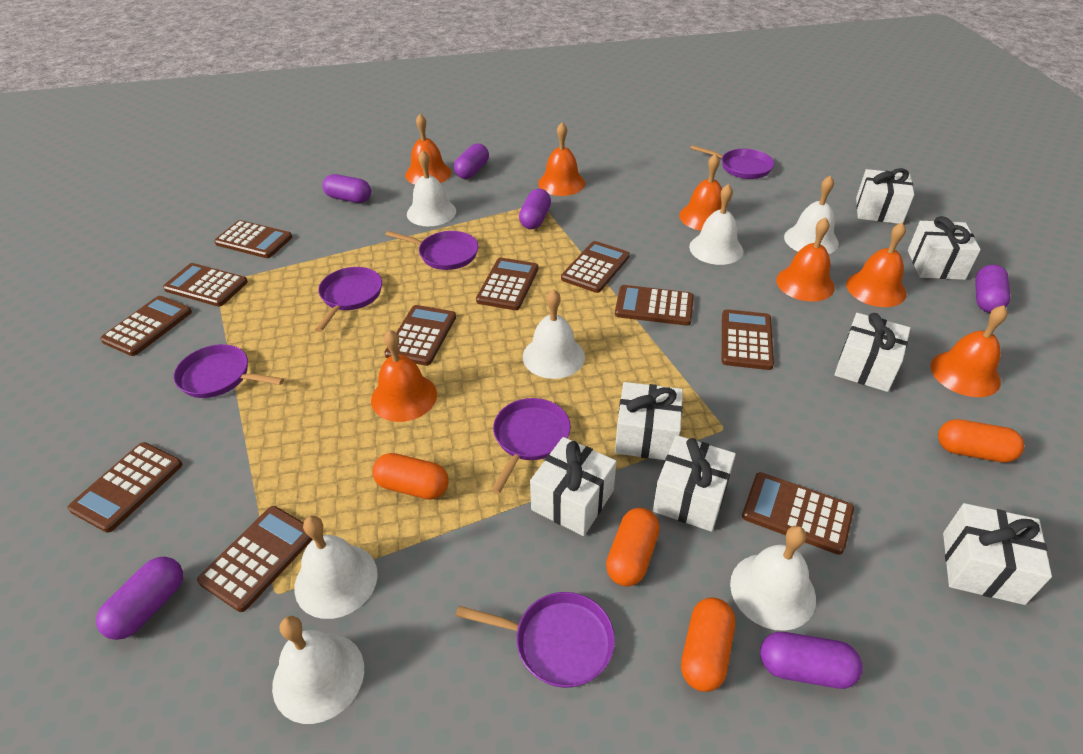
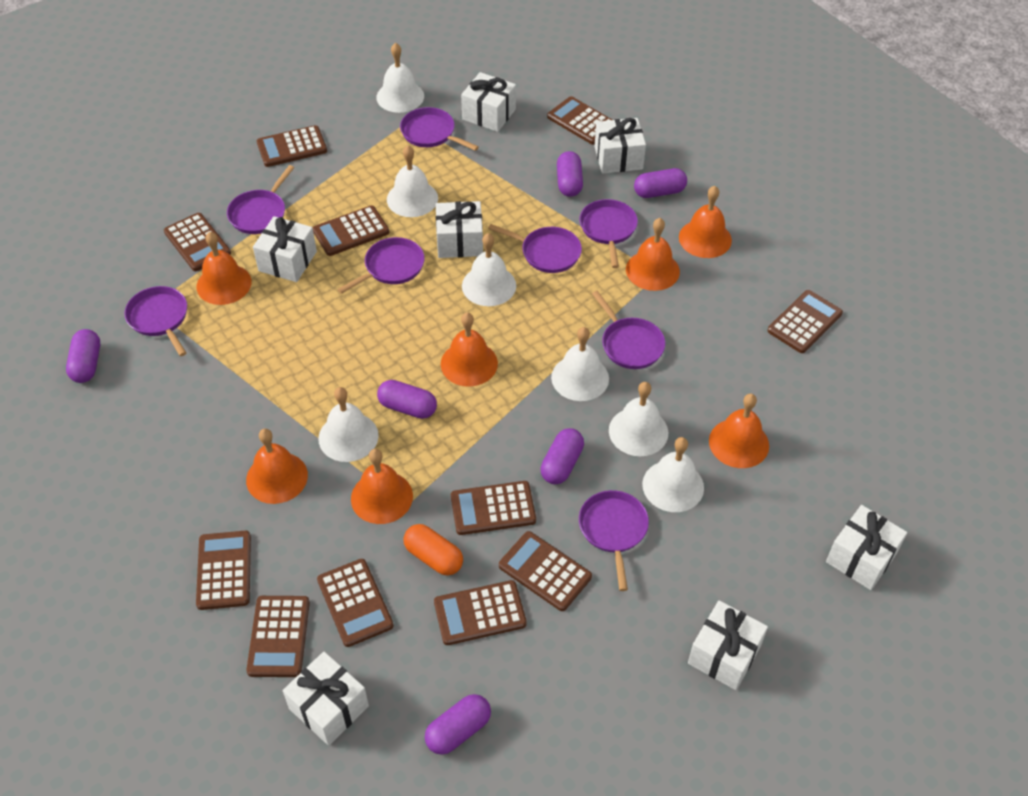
orange capsule: 4 -> 1
purple pan: 6 -> 8

